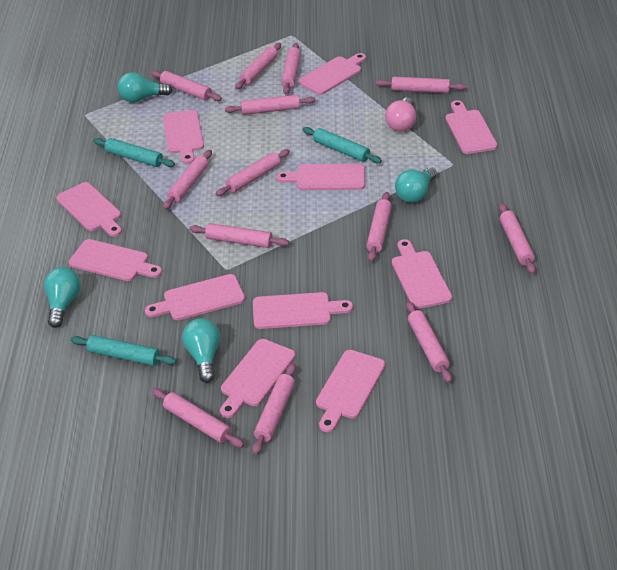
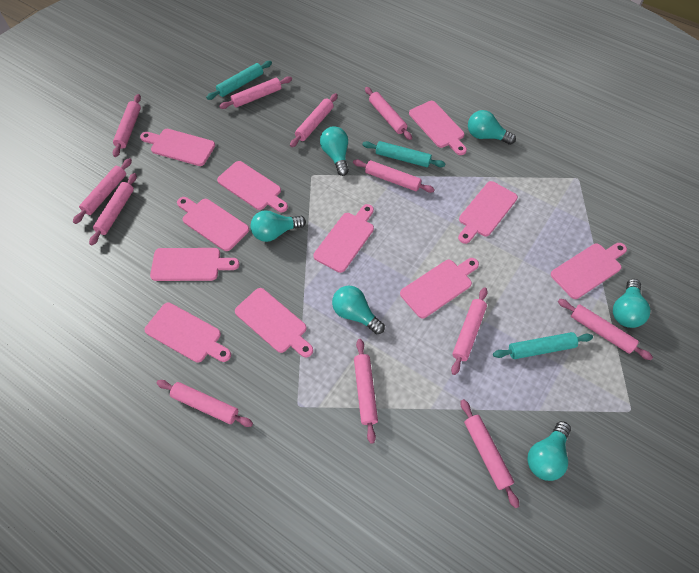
pink light bulb: 1 -> 0
pink rolling pin: 13 -> 12
turquoise light bulb: 4 -> 6

